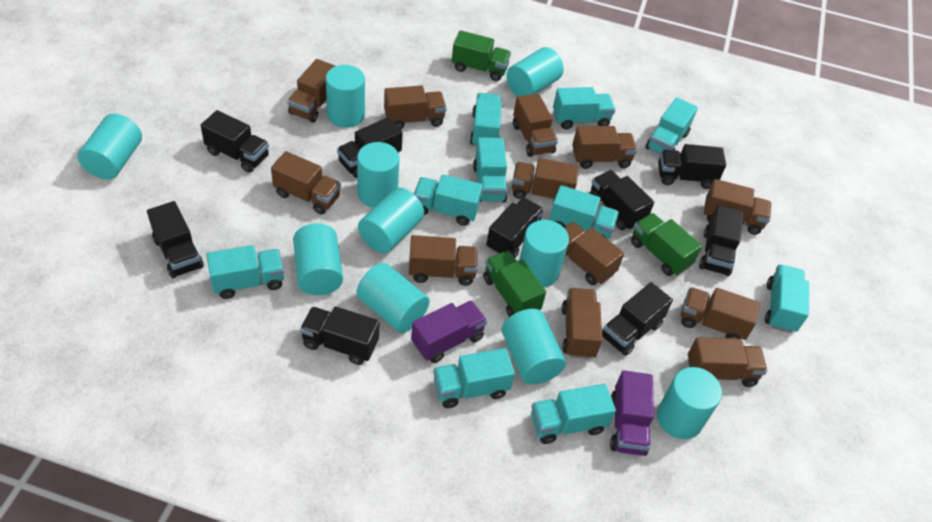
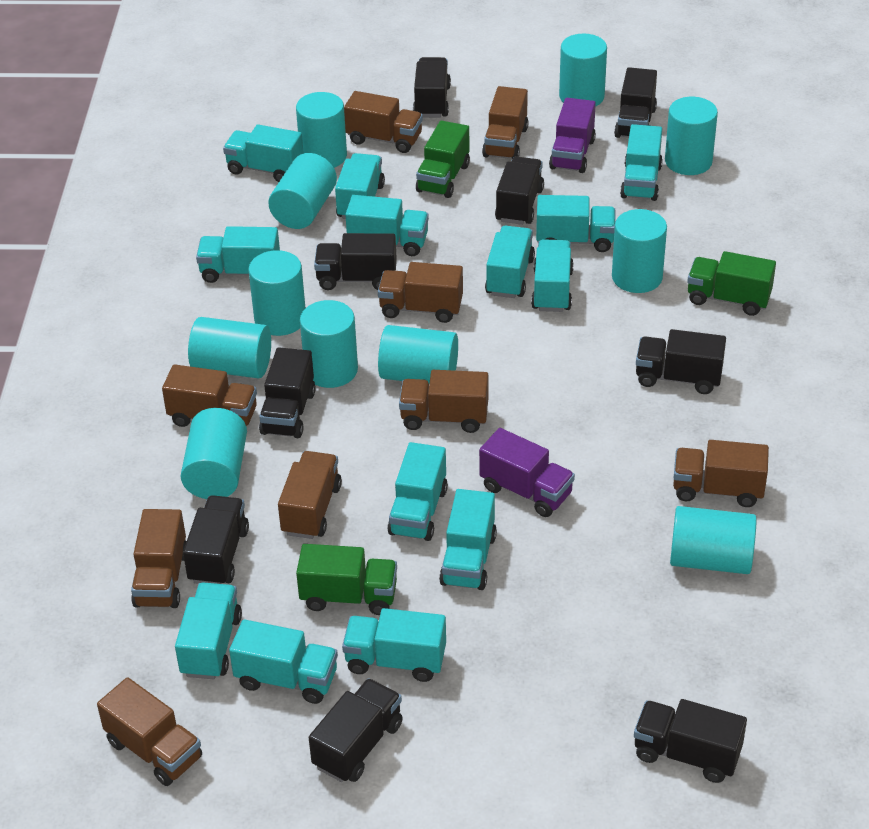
brown truck: 12 -> 9
turquoise cylinder: 10 -> 11
turquoise truck: 10 -> 13

